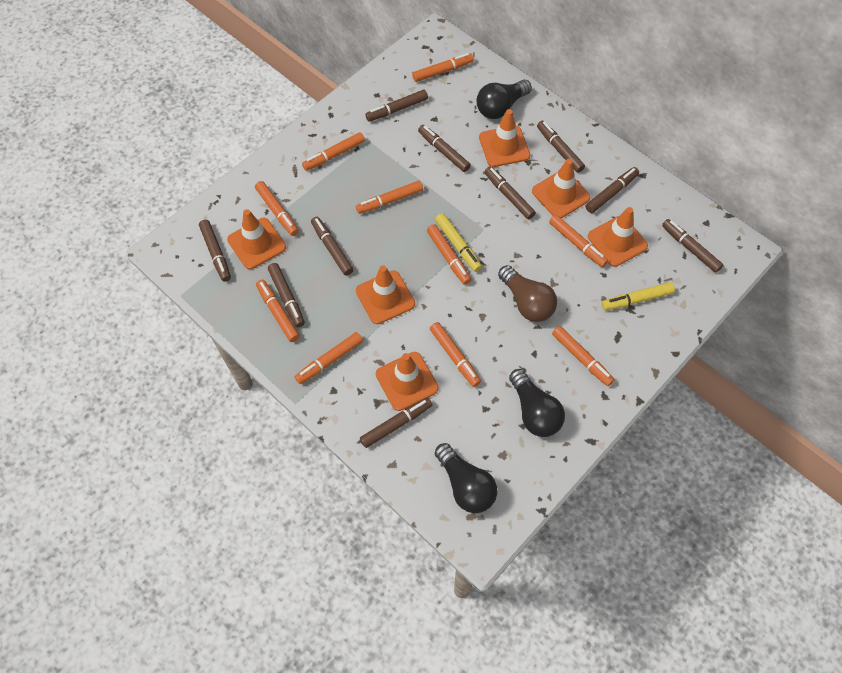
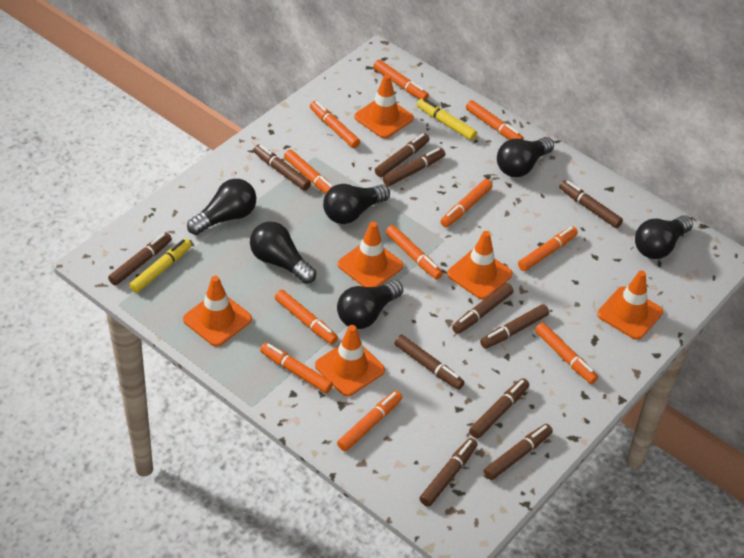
black light bulb: 3 -> 6
brown light bulb: 1 -> 0
brown marker: 10 -> 11
orange marker: 10 -> 11

